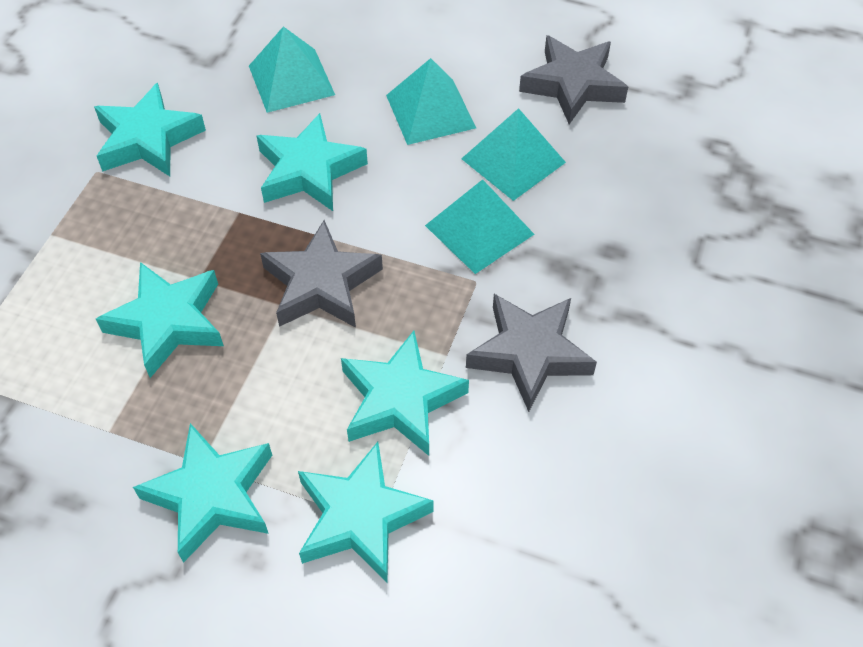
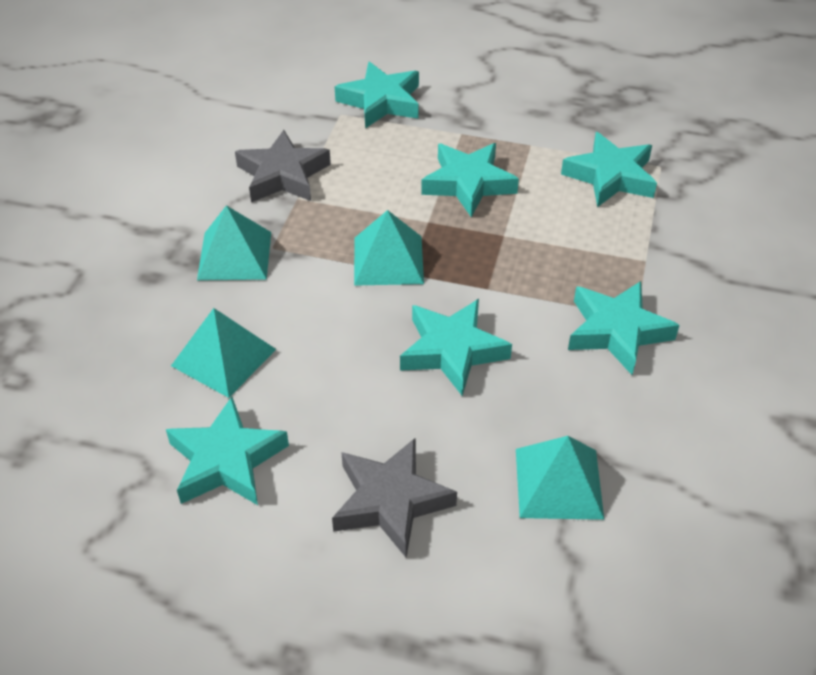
grey star: 3 -> 2

